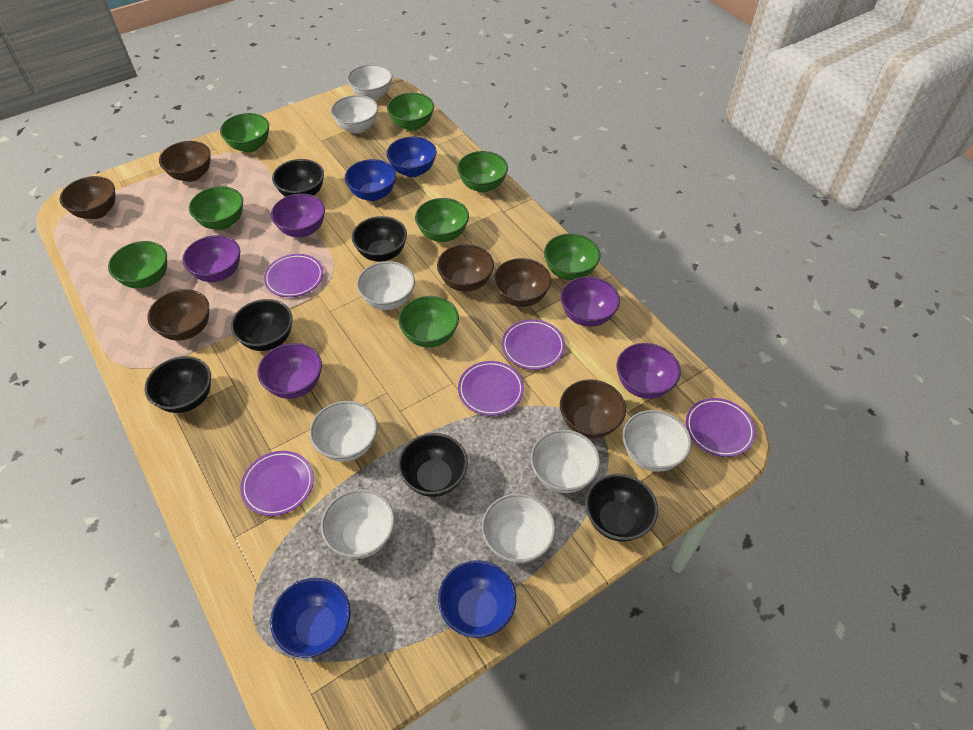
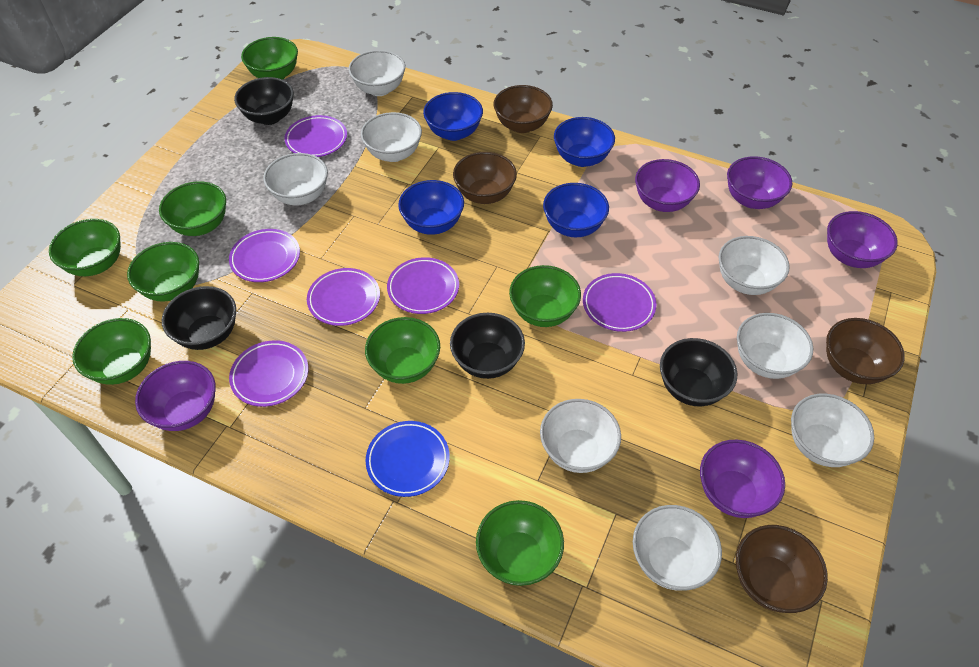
black bowl: 6 -> 4
blue plate: 0 -> 1
brown bowl: 6 -> 4
purple plate: 5 -> 6

